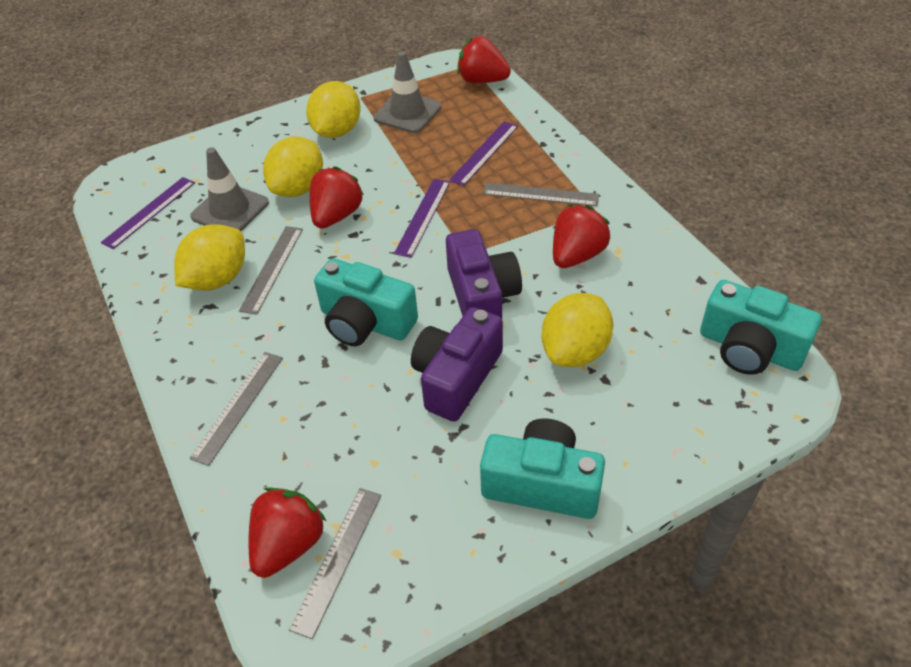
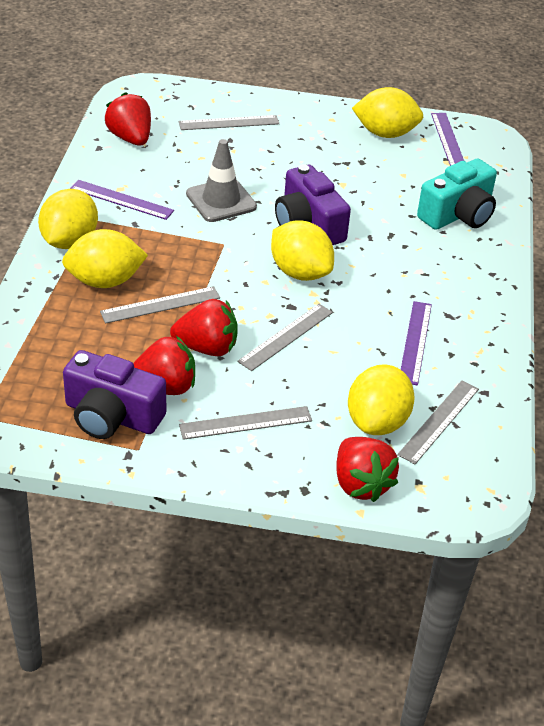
grey ruler: 4 -> 5
grey traffic cone: 2 -> 1
turquoise camera: 3 -> 1
yellow lemon: 4 -> 5

